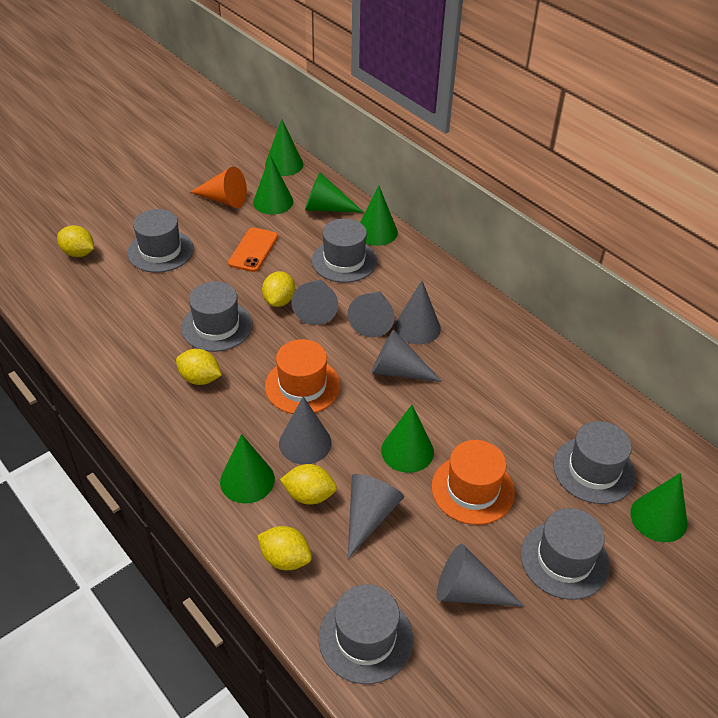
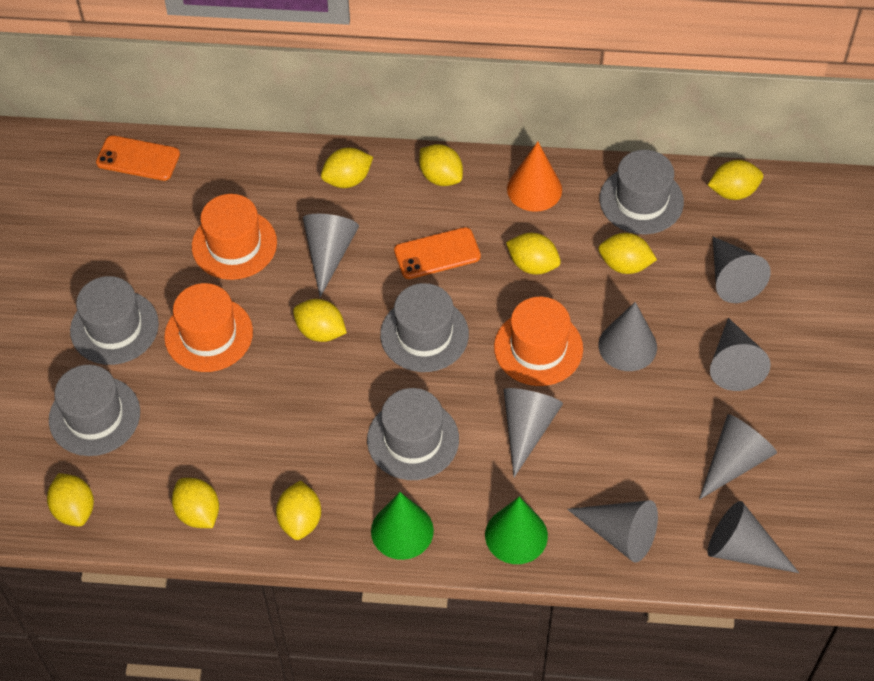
green cone: 7 -> 2
grey cone: 7 -> 8
grey hat: 6 -> 5
orange hat: 2 -> 3
orange phone: 1 -> 2
yellow lemon: 5 -> 9

